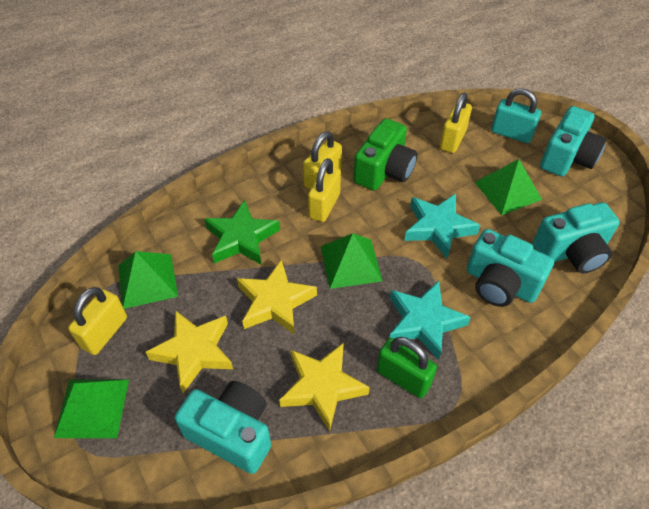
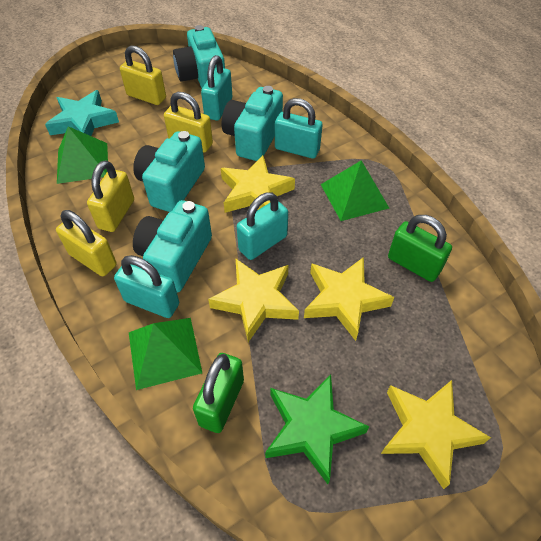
green camera: 1 -> 0
green padlock: 1 -> 2
green pyramid: 4 -> 3
turquoise padlock: 1 -> 4
turquoise star: 2 -> 1
yellow star: 3 -> 4

